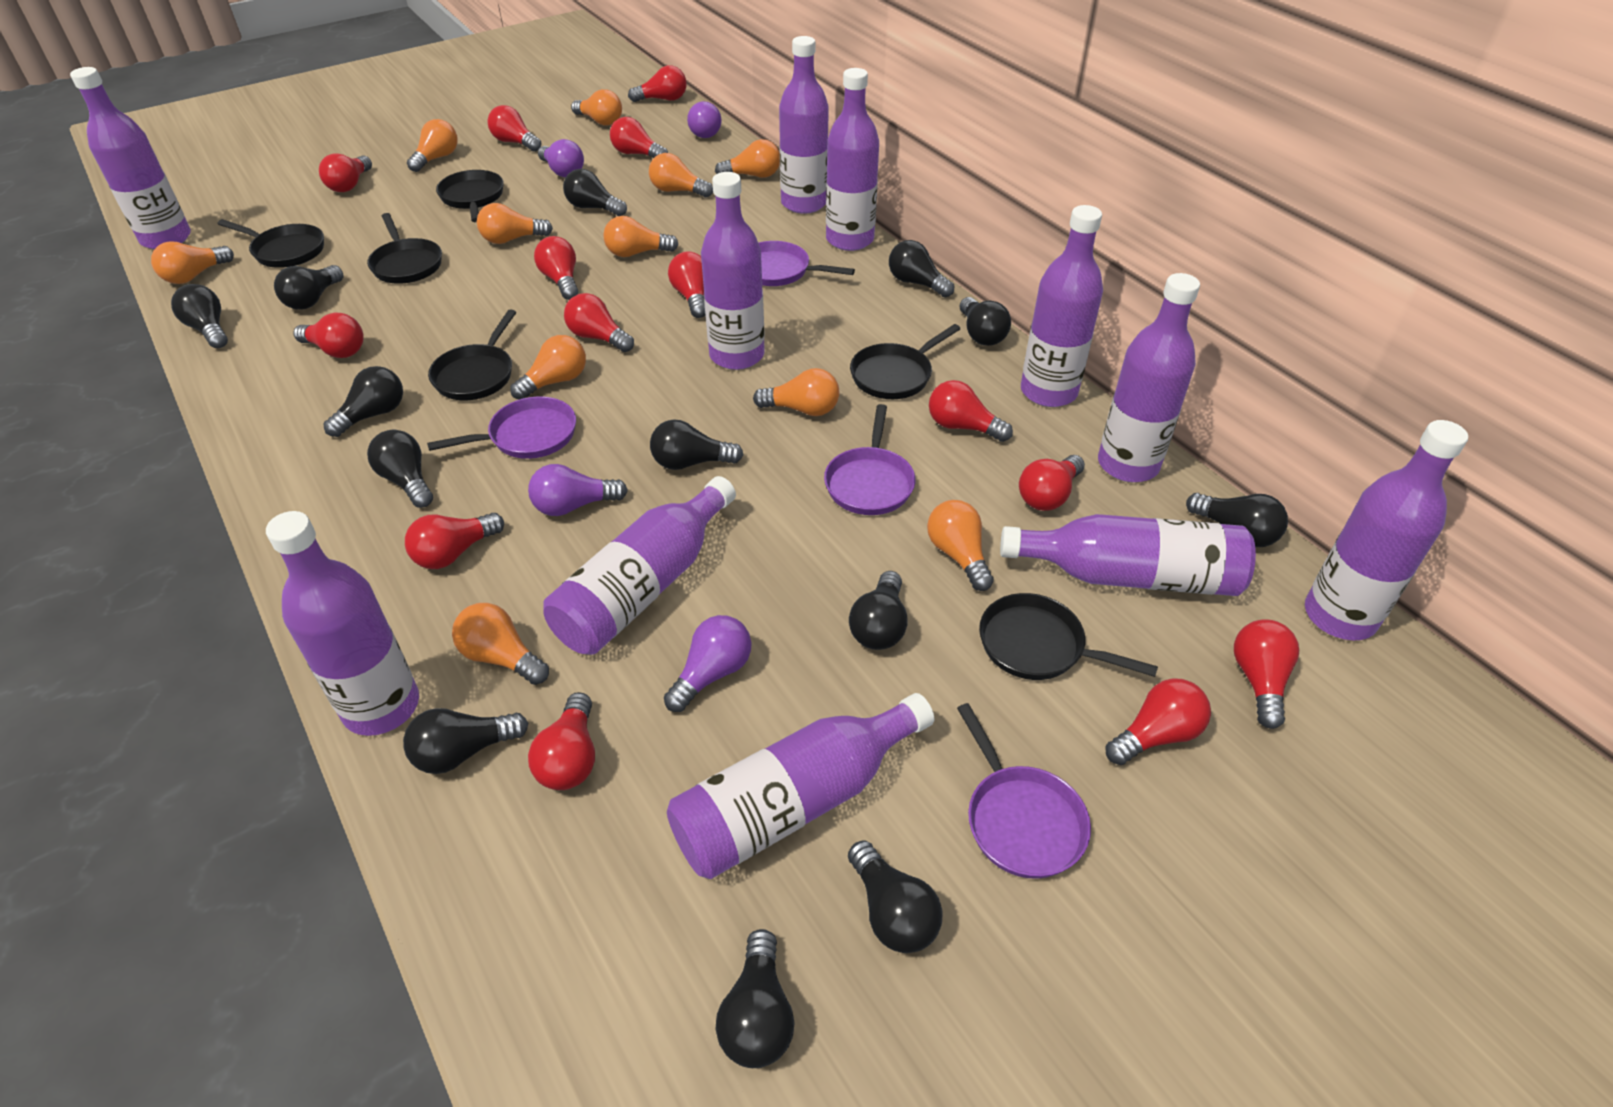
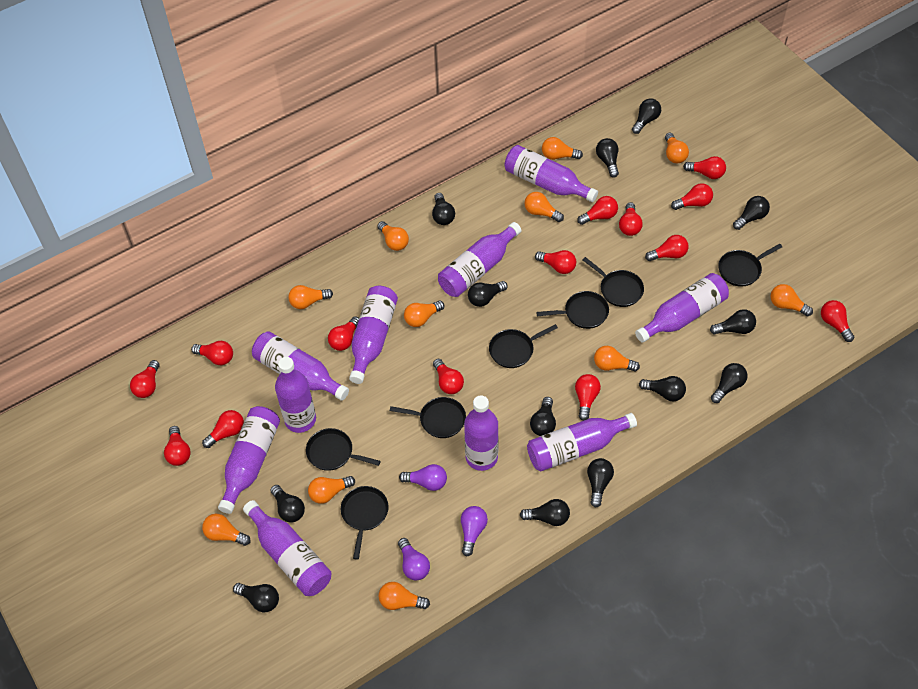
black pan: 6 -> 7
purple bottle: 11 -> 10
purple light bulb: 4 -> 3
purple pan: 4 -> 0

